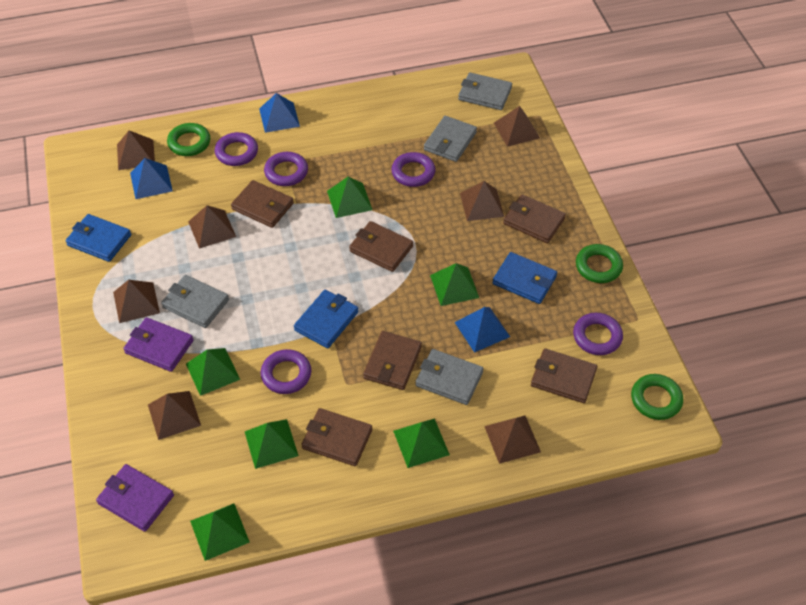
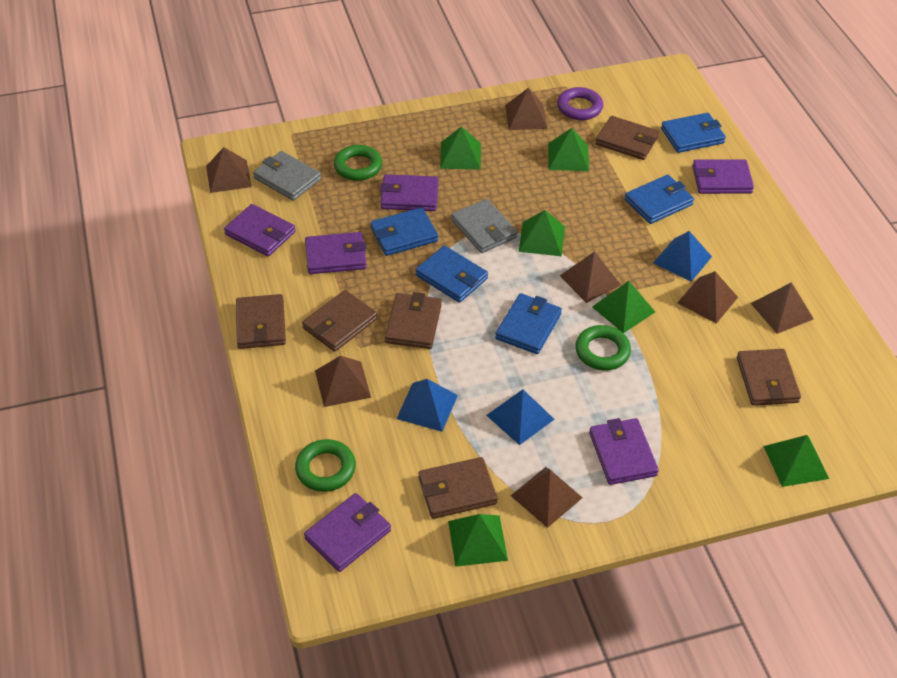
blue wallet: 3 -> 5
grey wallet: 4 -> 2
purple ring: 5 -> 1
purple wallet: 2 -> 6

